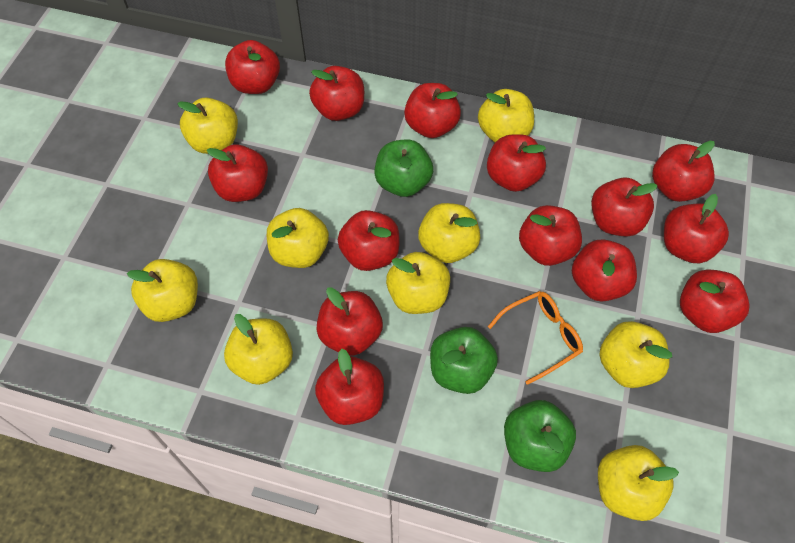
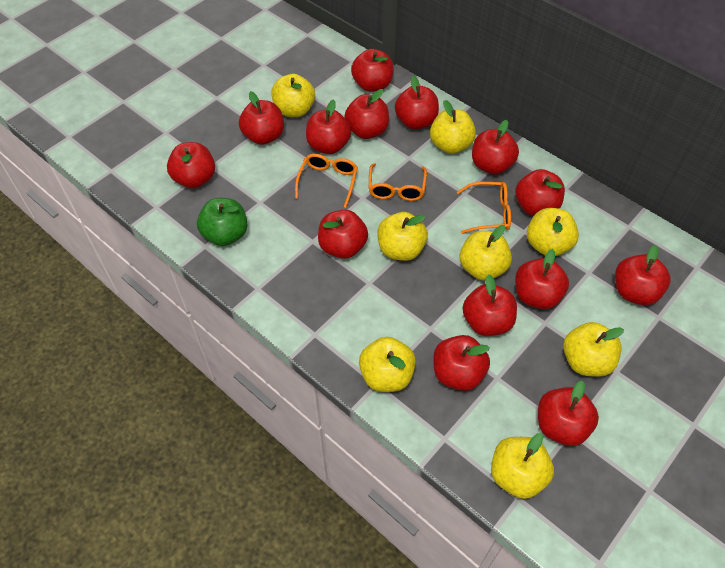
green apple: 3 -> 1
orange glasses: 1 -> 3
yellow apple: 9 -> 8

